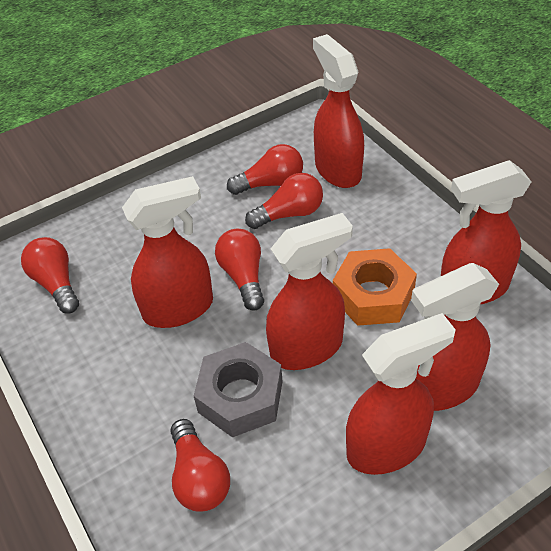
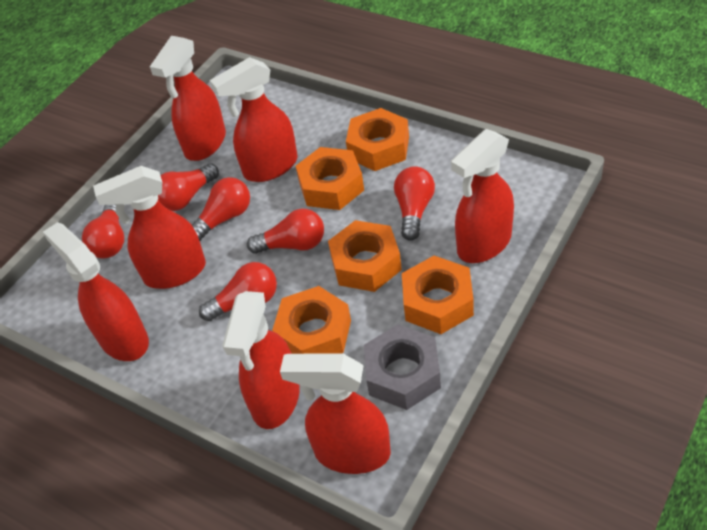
orange nut: 1 -> 5
red light bulb: 5 -> 6
red spray bottle: 6 -> 7

